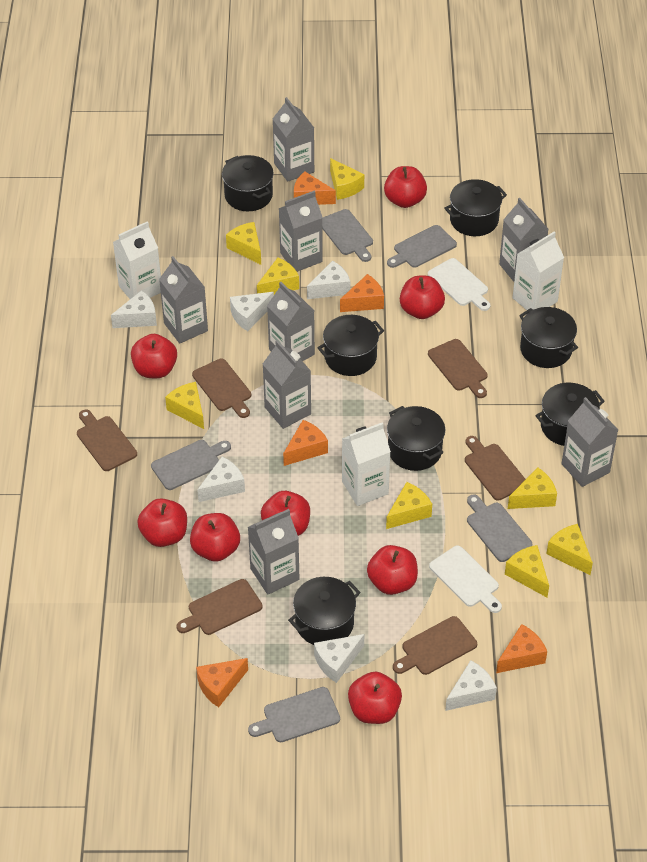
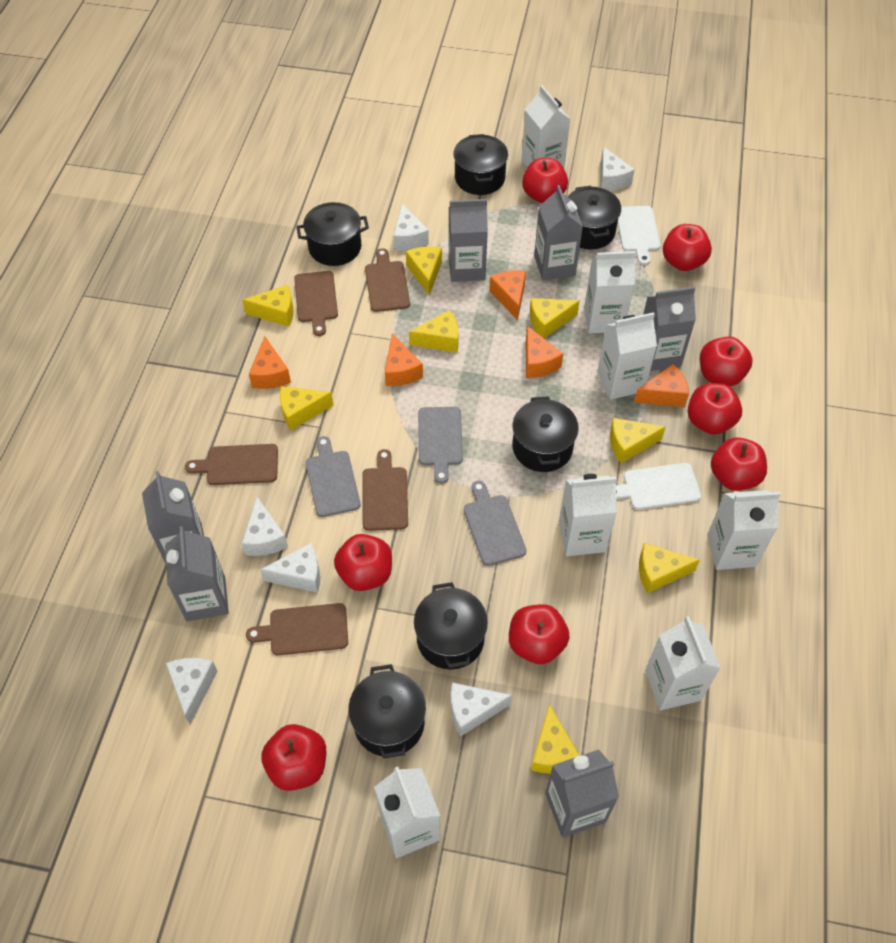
black pot: 7 -> 6
brown cutting board: 6 -> 5
grey carton: 8 -> 6
grey cutting board: 5 -> 3
white carton: 3 -> 7

